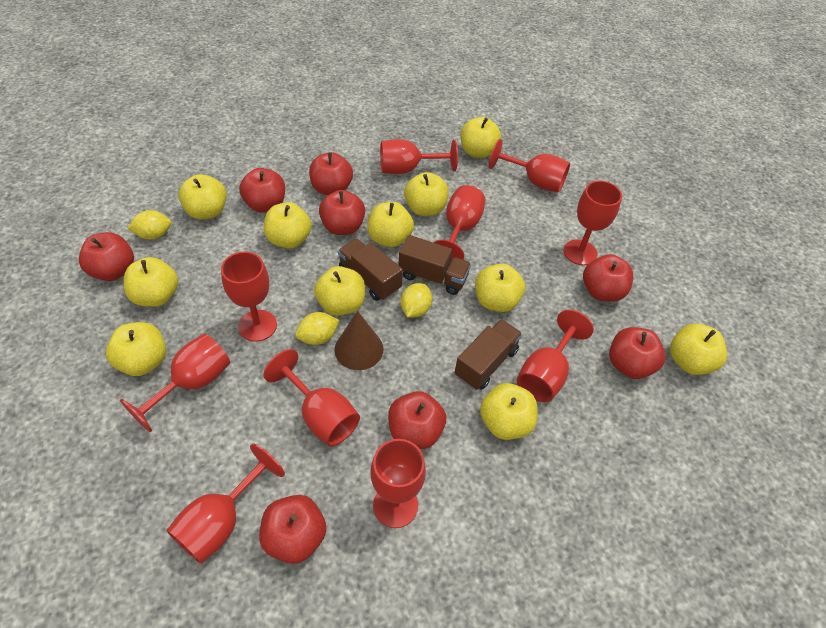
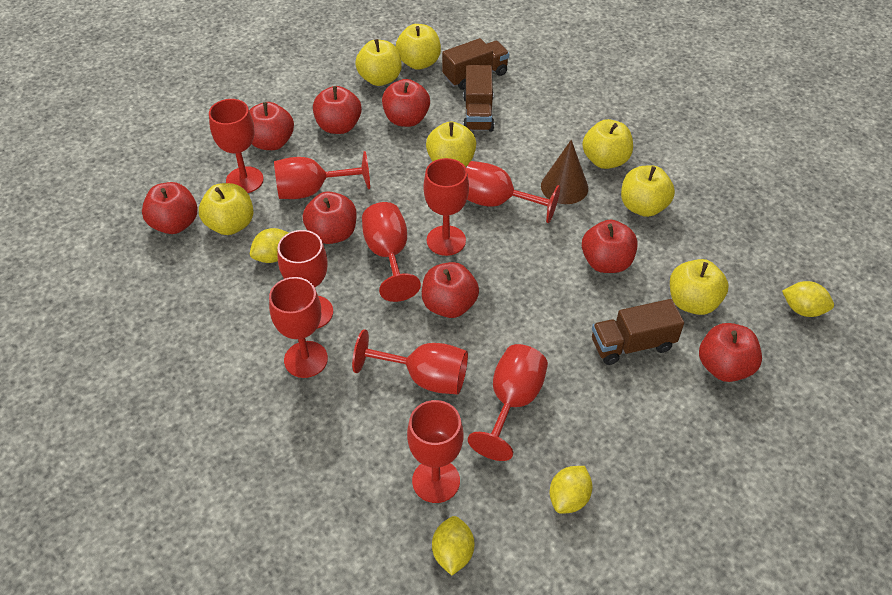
yellow apple: 11 -> 7
yellow lemon: 3 -> 4

